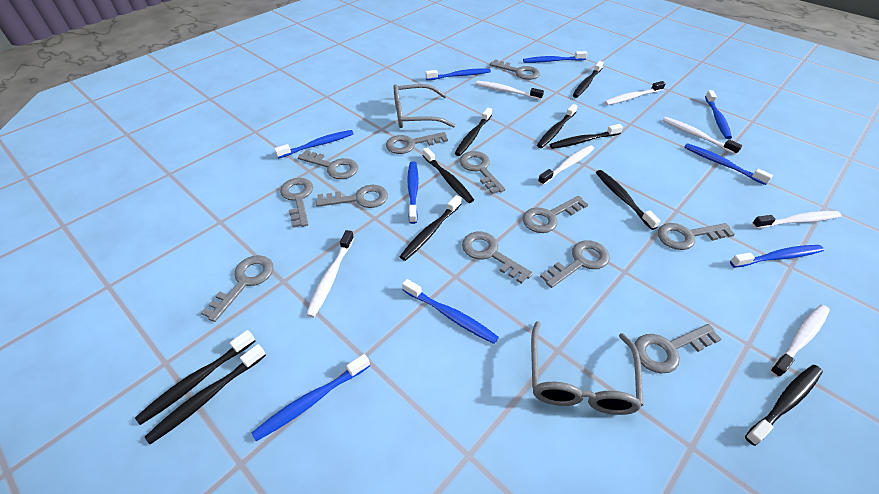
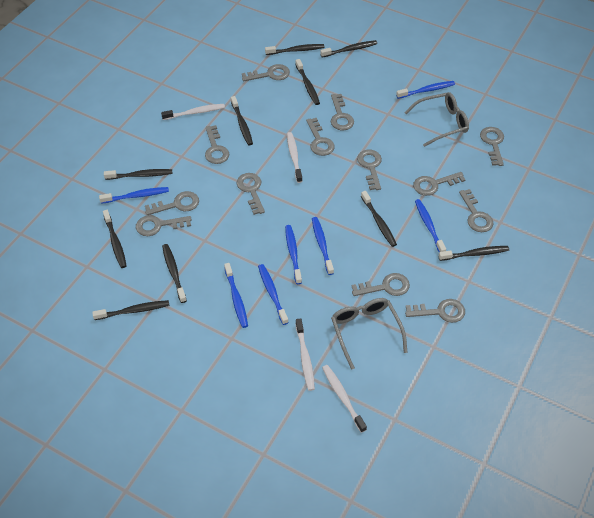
blue toothbrush: 9 -> 7
grey key: 12 -> 13
white toothbrush: 7 -> 4

